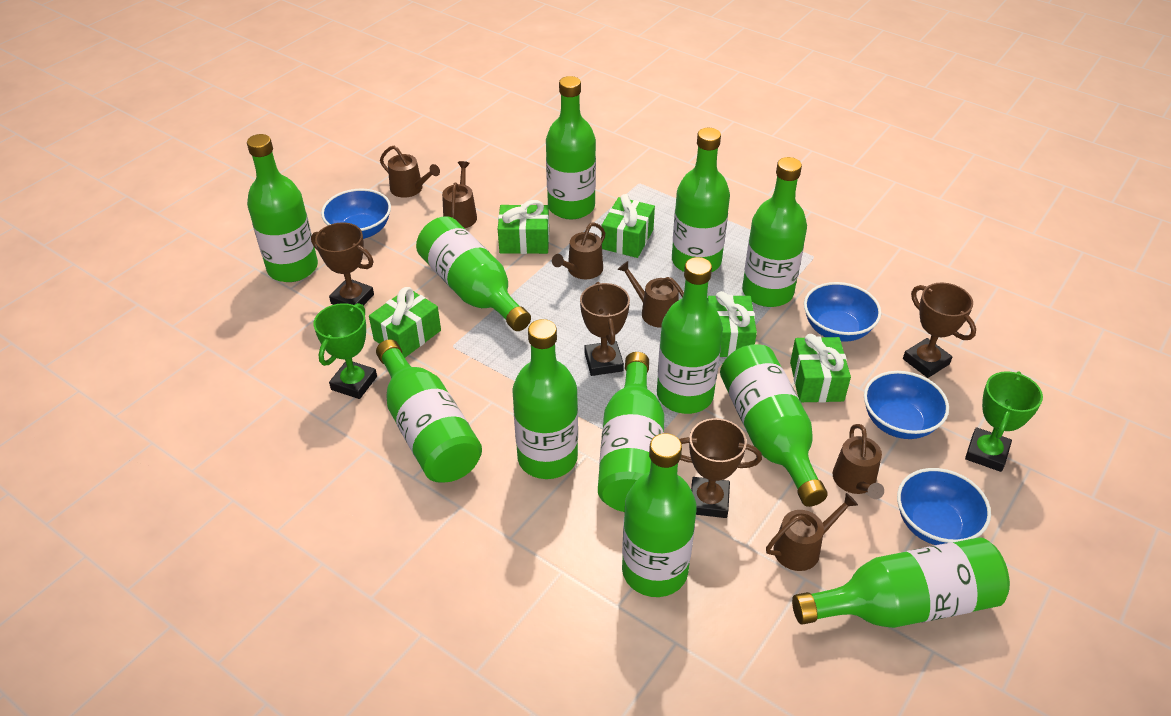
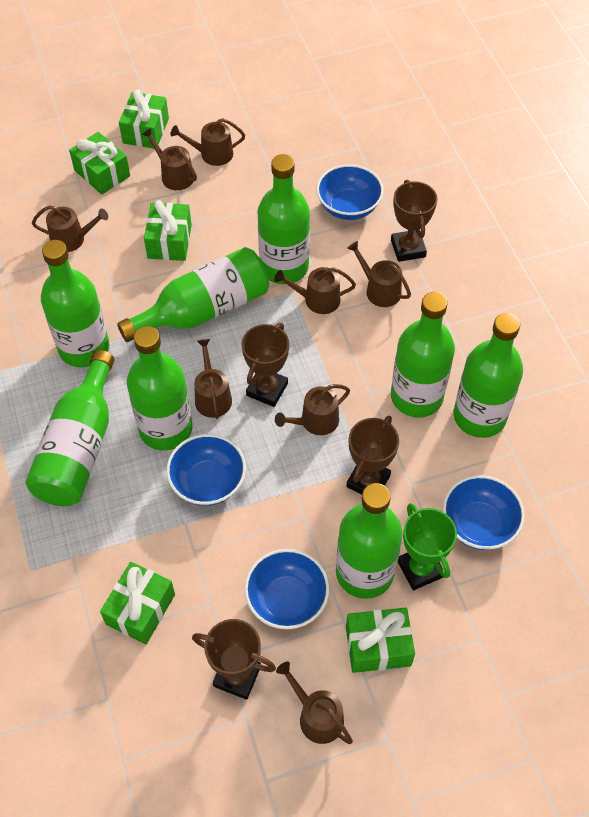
brown watering can: 6 -> 8
green bottle: 12 -> 8
green trophy: 2 -> 1

